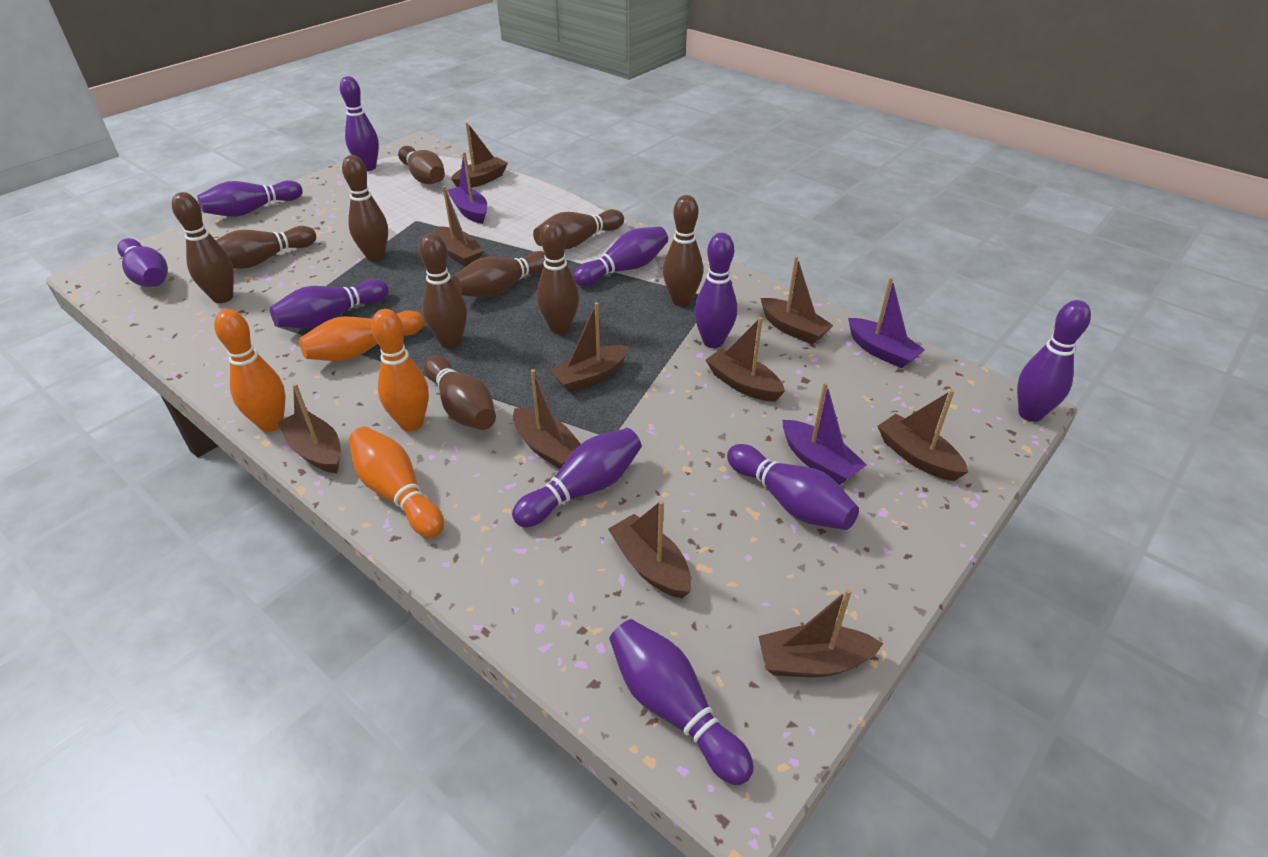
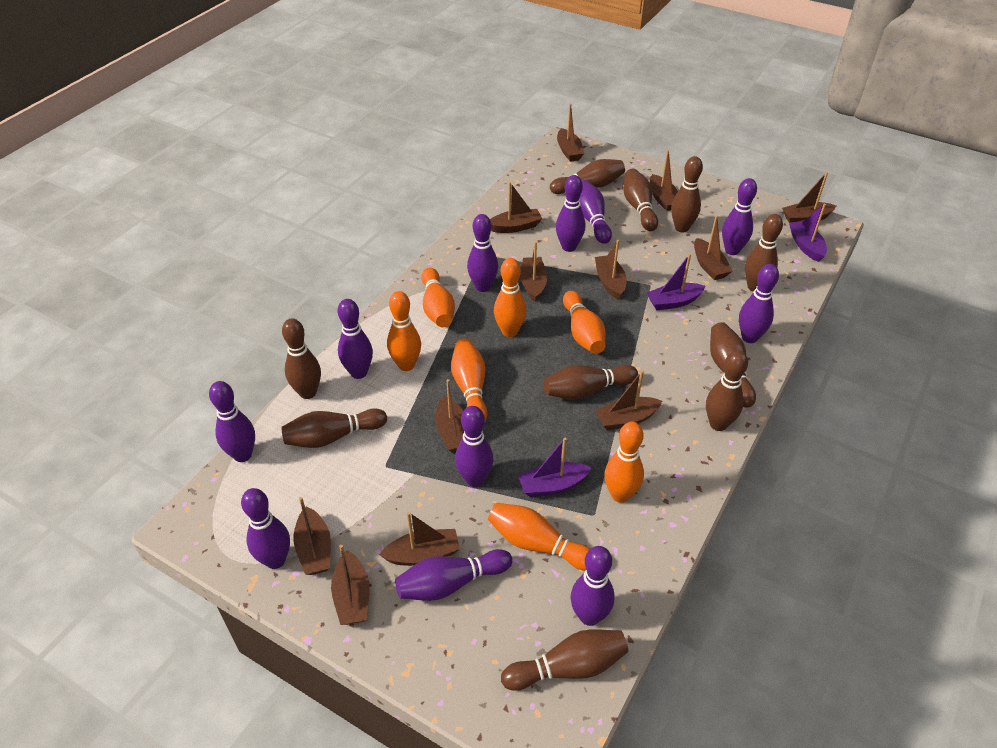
brown boat: 10 -> 12
orange bowling pin: 4 -> 7
purple bowling pin: 10 -> 11

